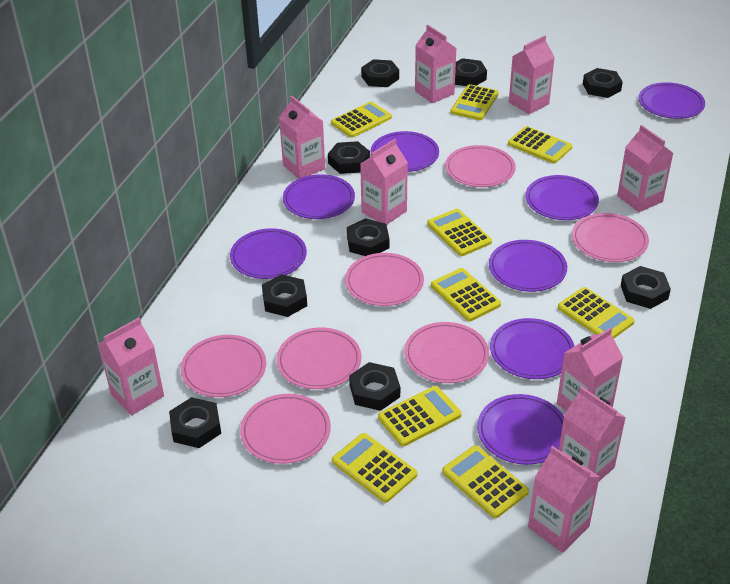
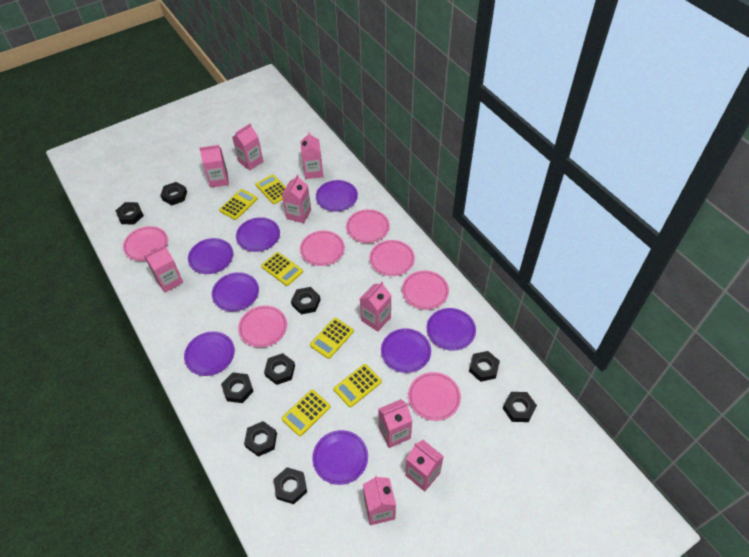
yellow calculator: 9 -> 6

